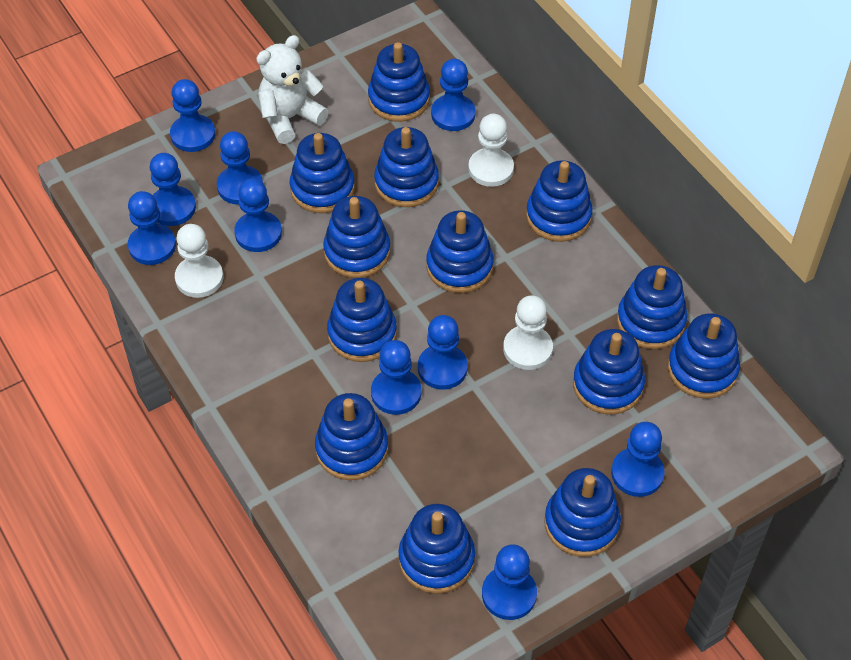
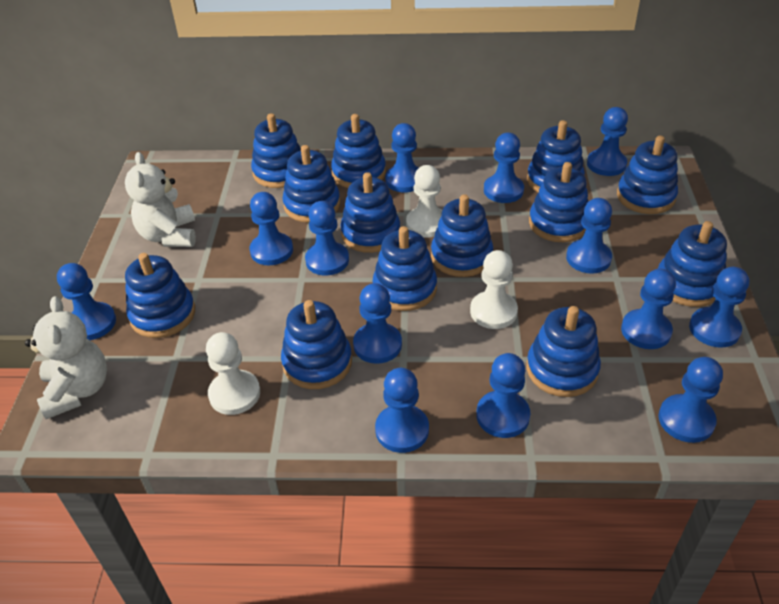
blue pawn: 10 -> 13
white teddy bear: 1 -> 2

